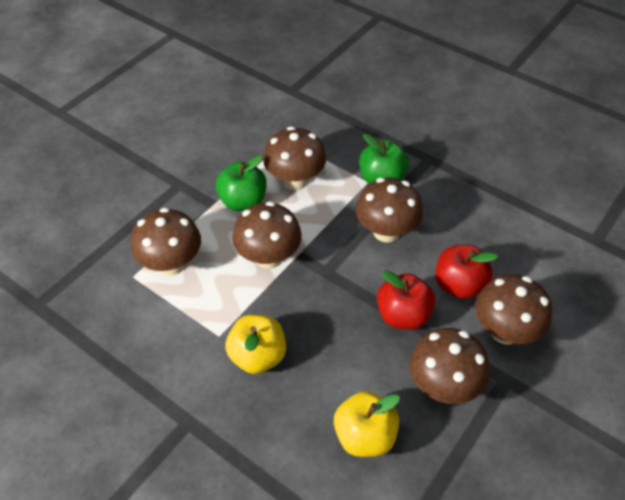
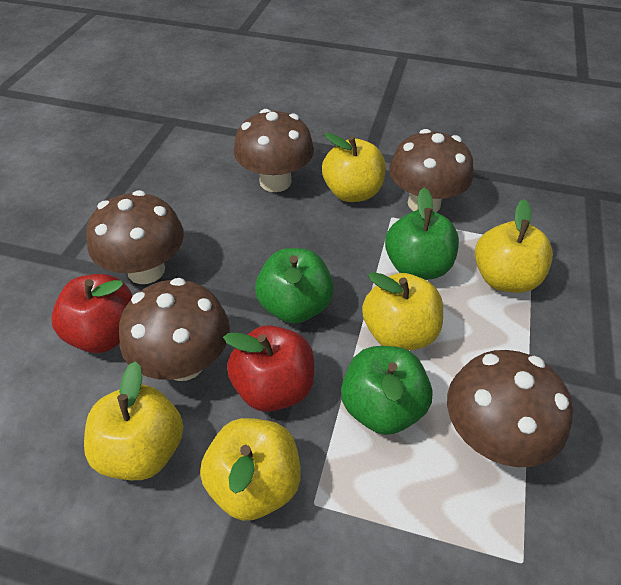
brown mushroom: 6 -> 5
green apple: 2 -> 3
yellow apple: 2 -> 5

